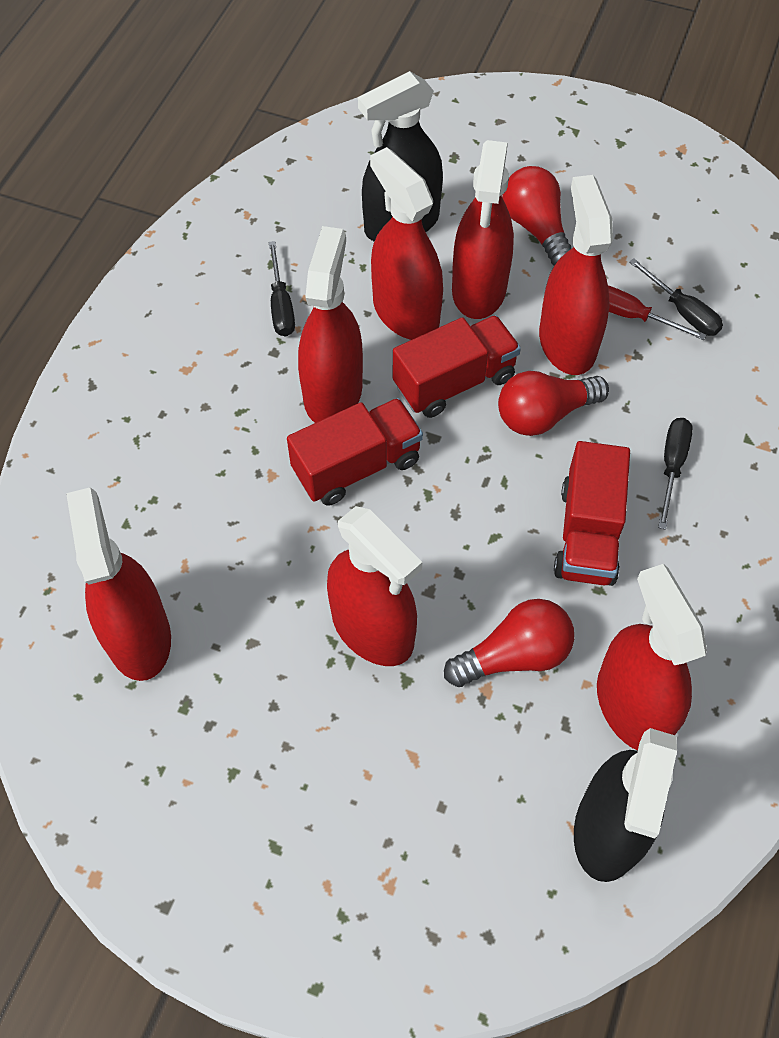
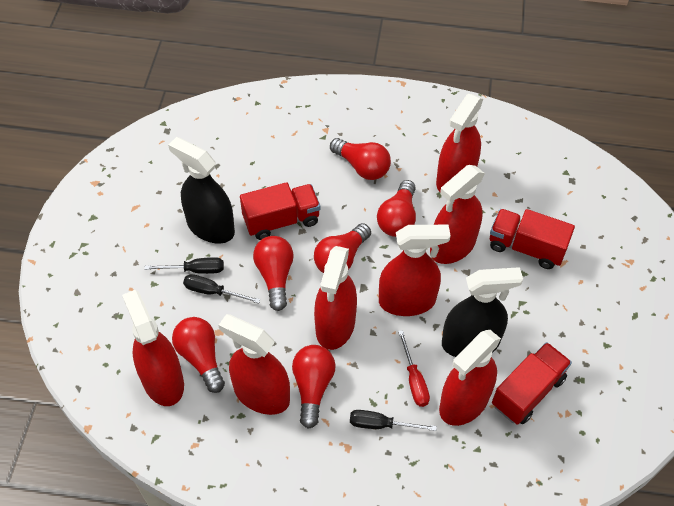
red light bulb: 3 -> 6

